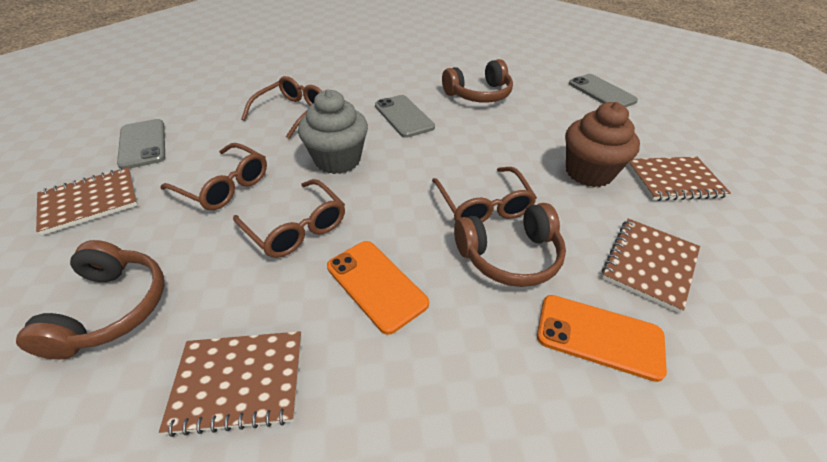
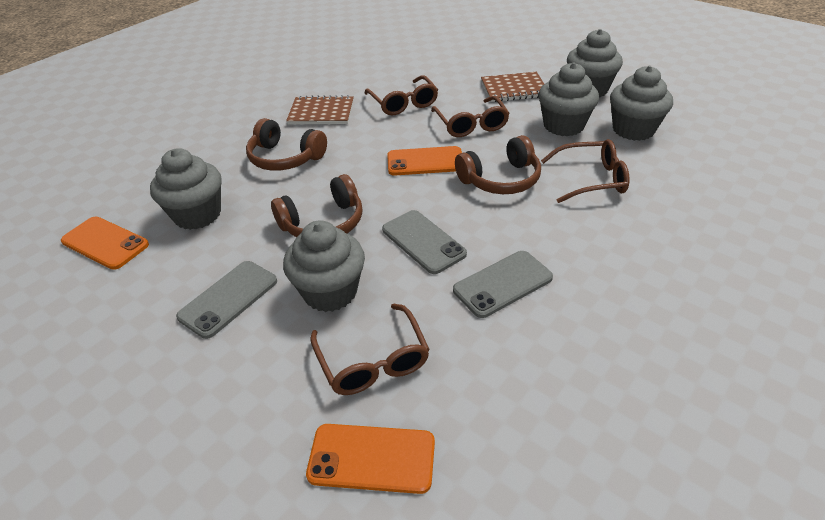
brown cupcake: 1 -> 0
brown notebook: 4 -> 2
grey cupcake: 1 -> 5
orange phone: 2 -> 3

